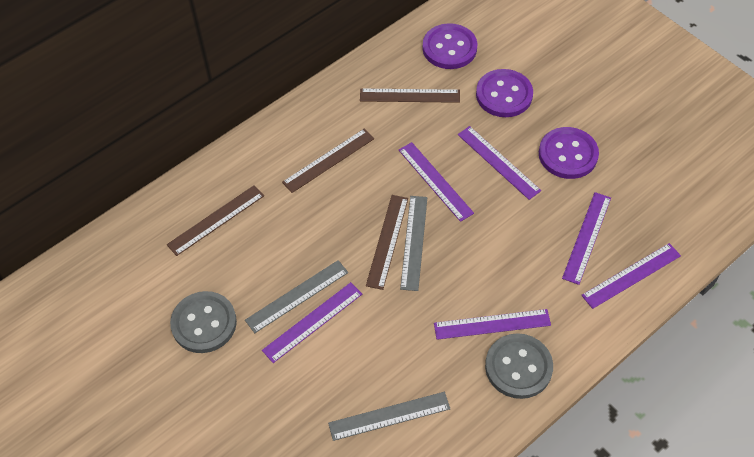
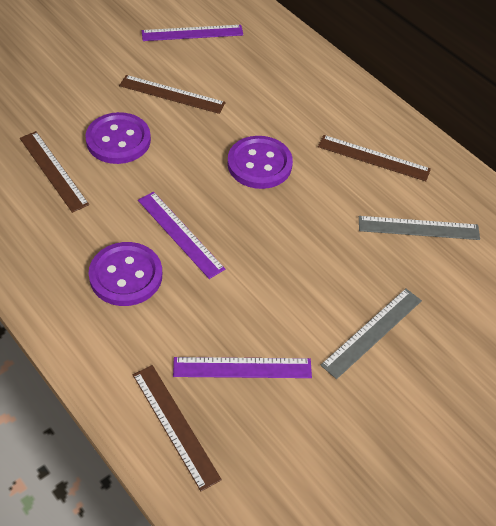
grey button: 2 -> 0
grey ruler: 3 -> 2
purple ruler: 6 -> 3

